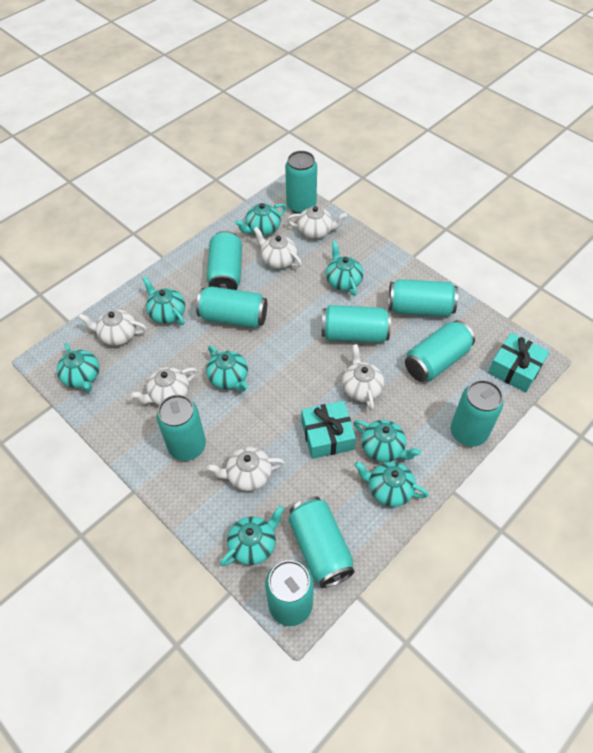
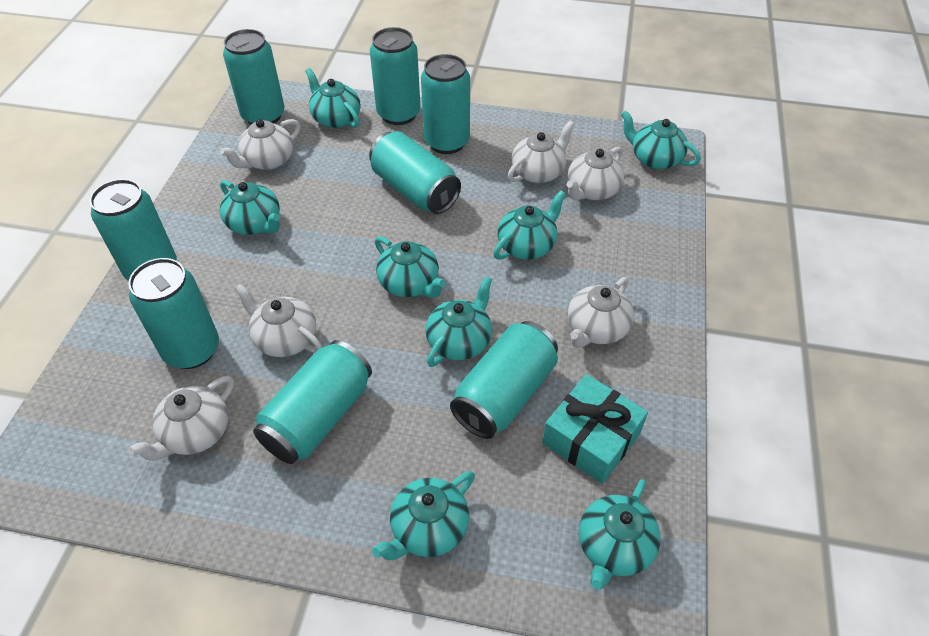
turquoise can: 10 -> 8
turquoise gift: 2 -> 1

